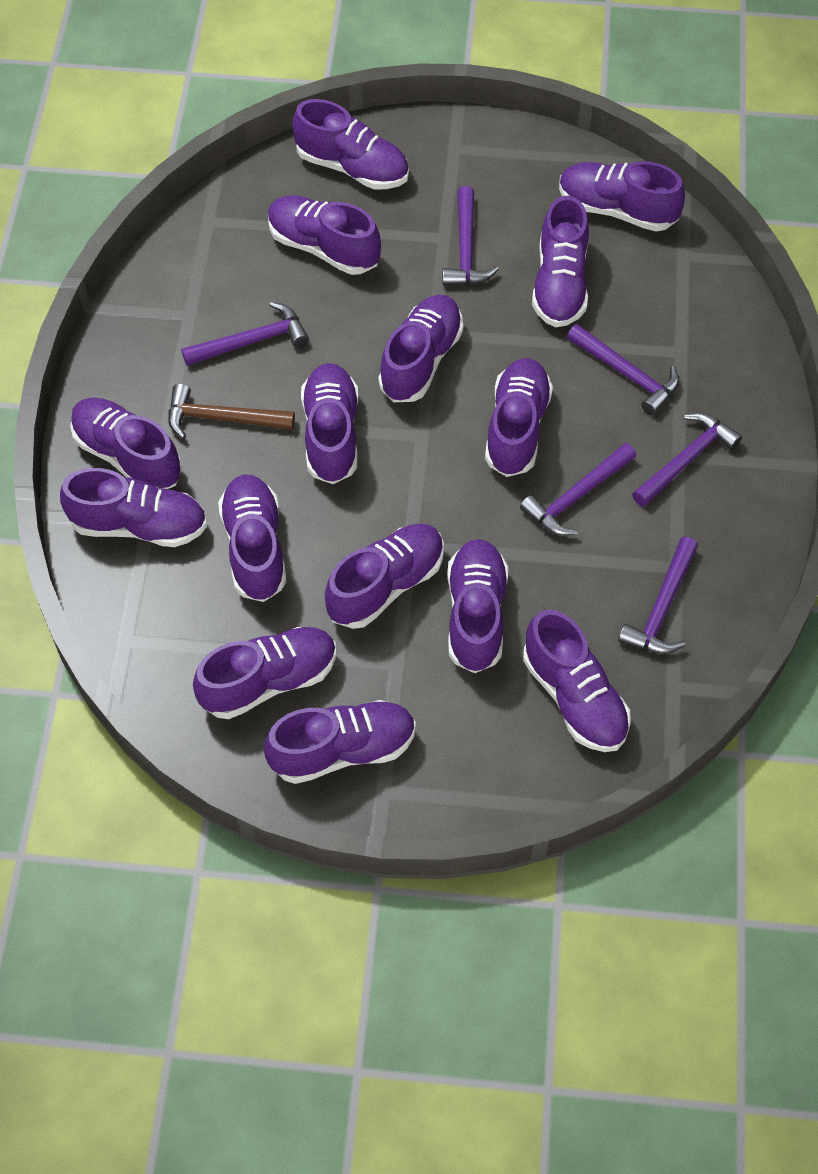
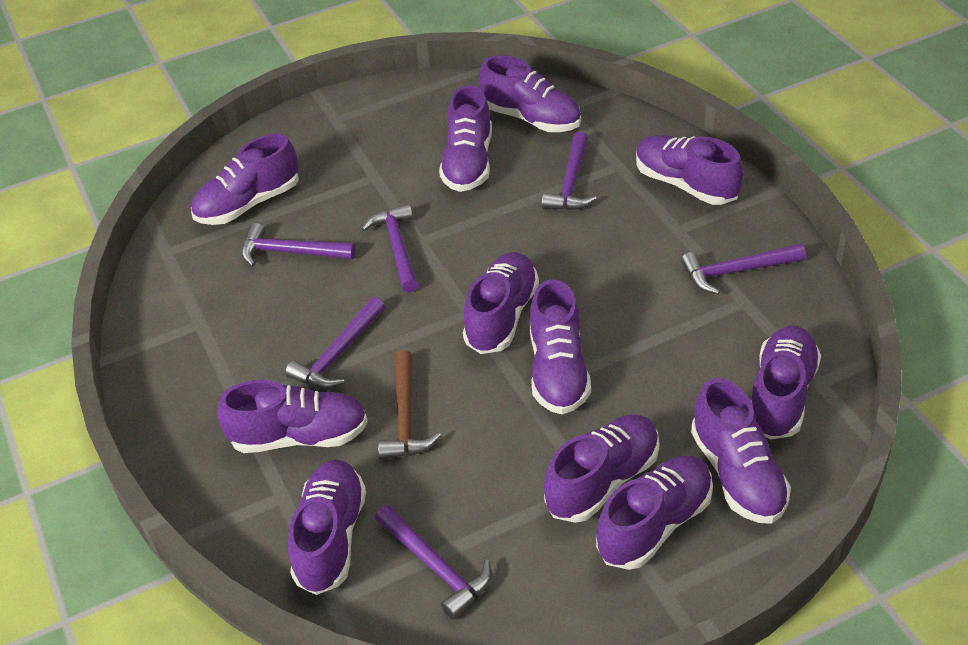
purple shoe: 15 -> 12

